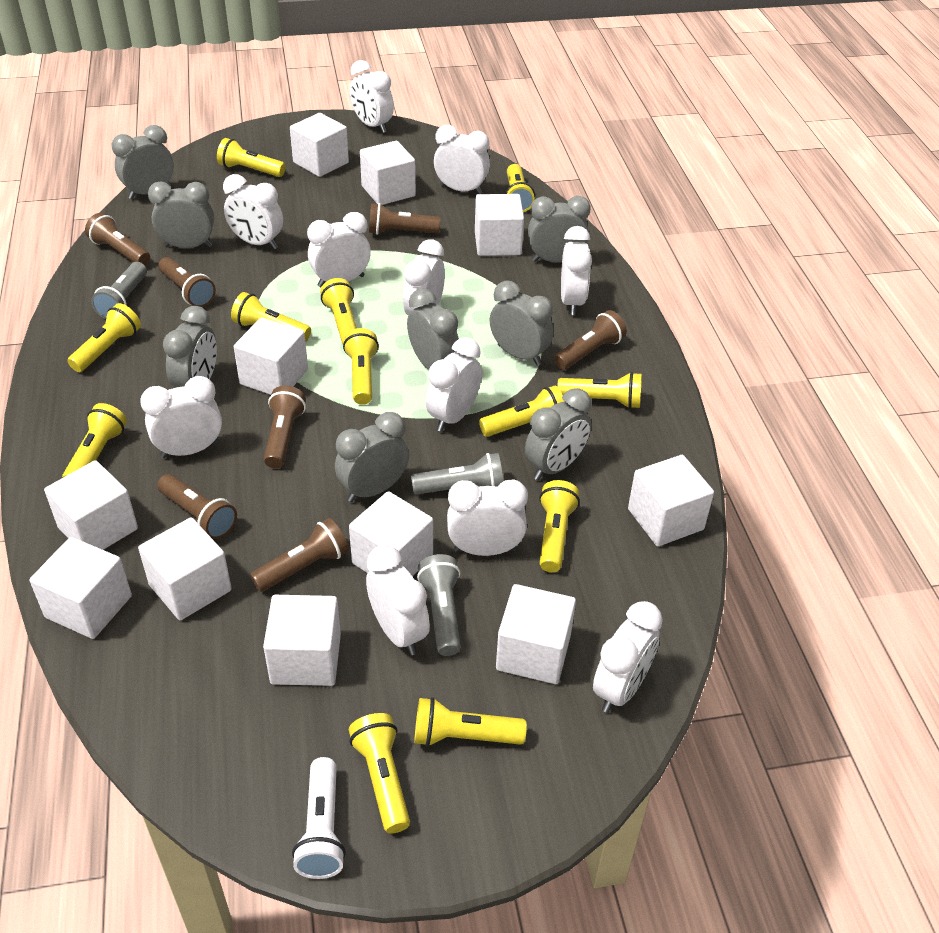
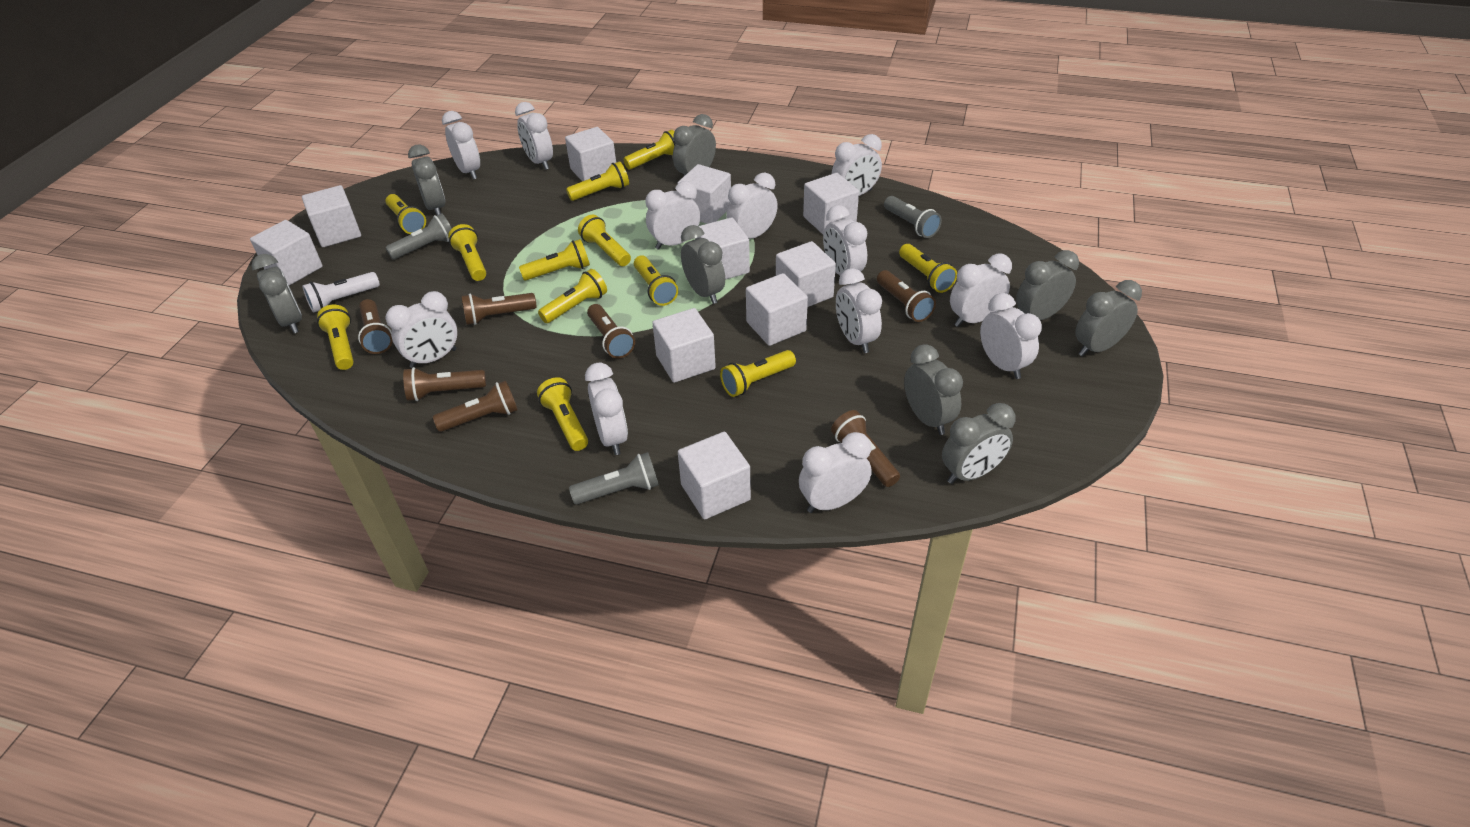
white clock: 11 -> 12
white cube: 11 -> 10

